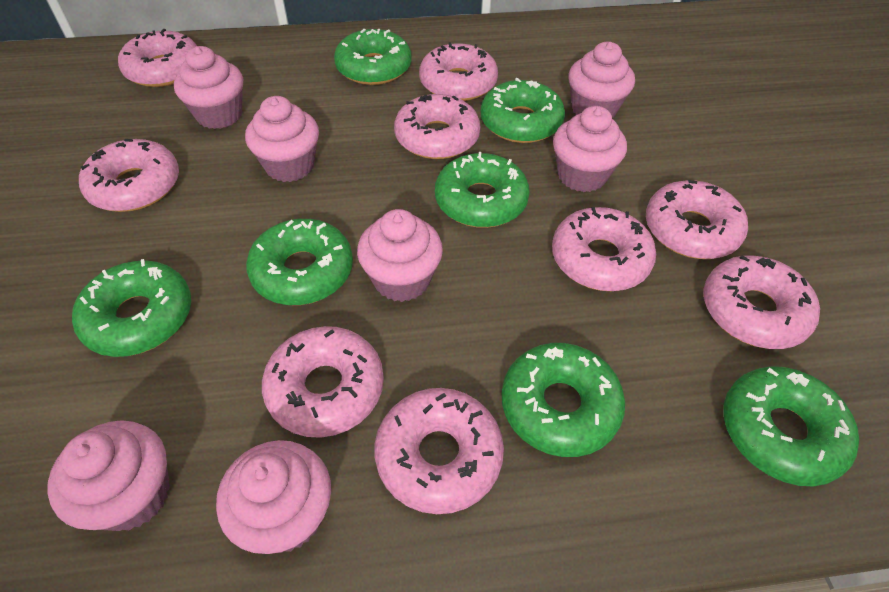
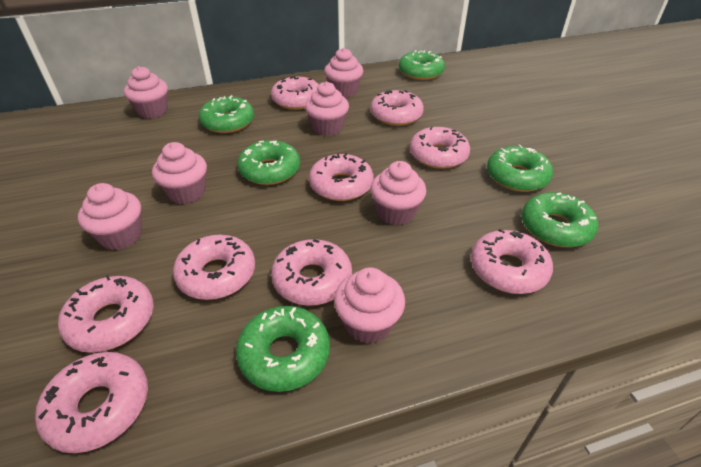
green donut: 7 -> 6

